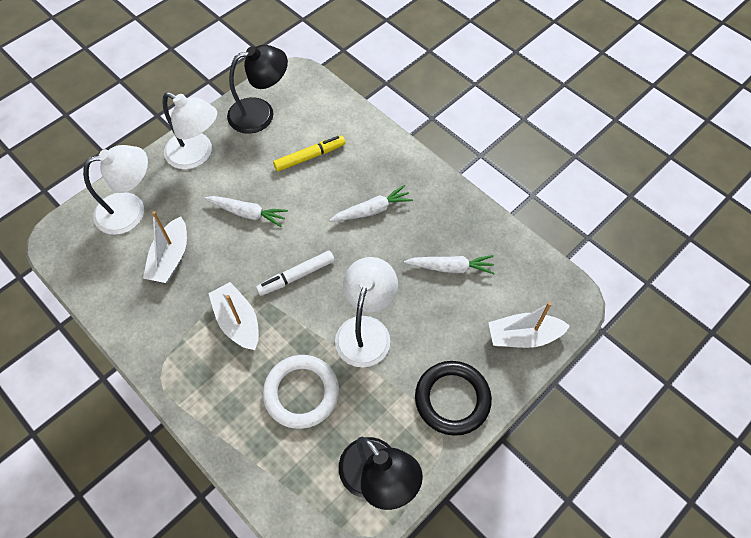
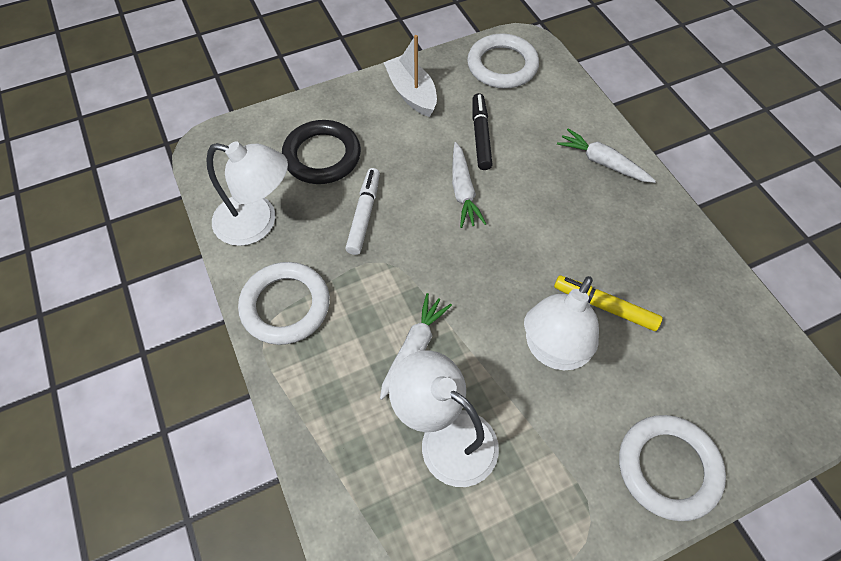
black lamp: 2 -> 0
black marker: 0 -> 1
white boat: 3 -> 1
white ring: 1 -> 3

